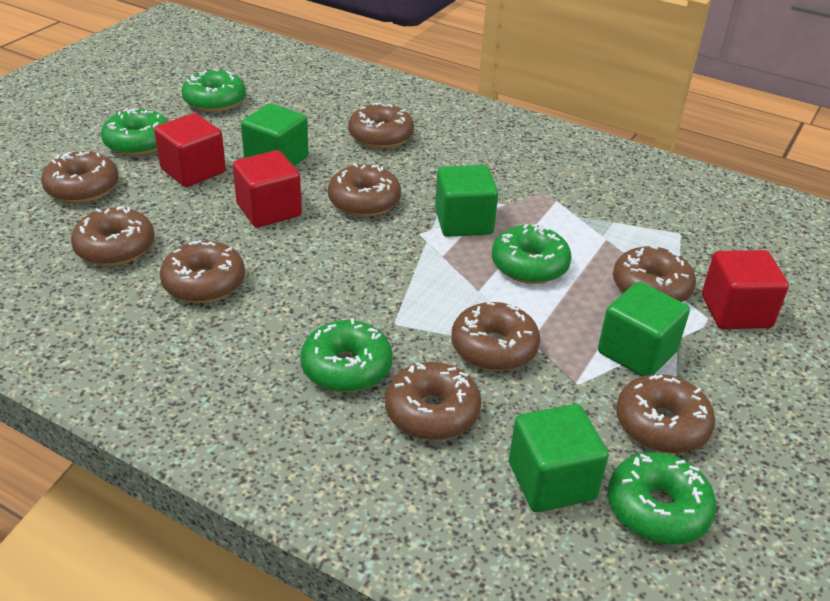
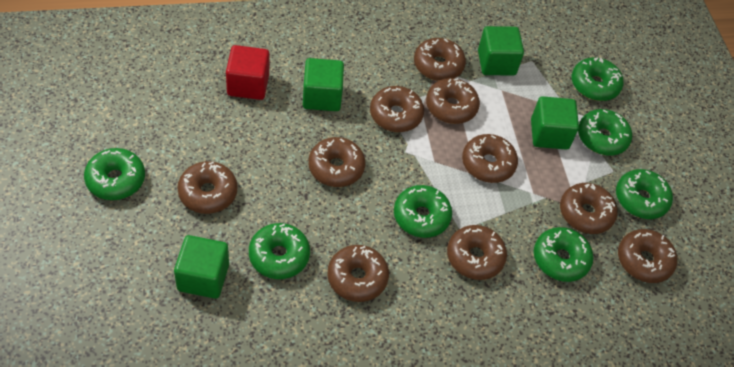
brown donut: 9 -> 10
green donut: 5 -> 7
red cube: 3 -> 1

